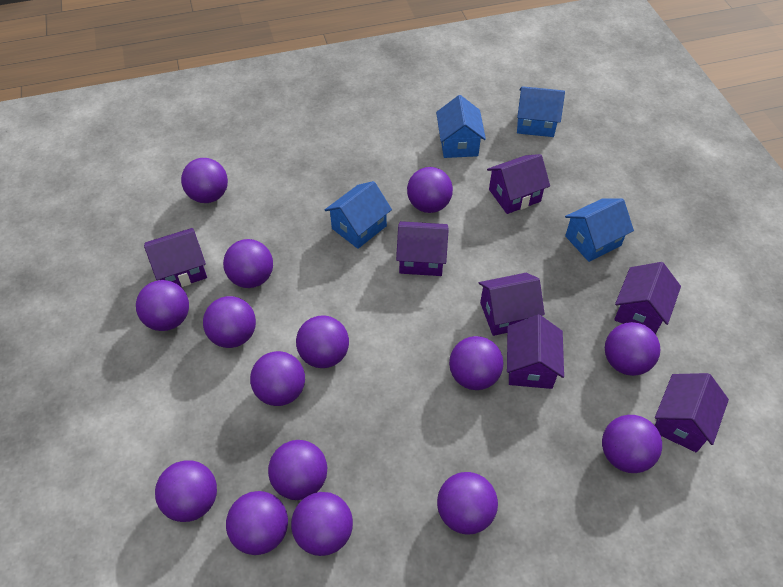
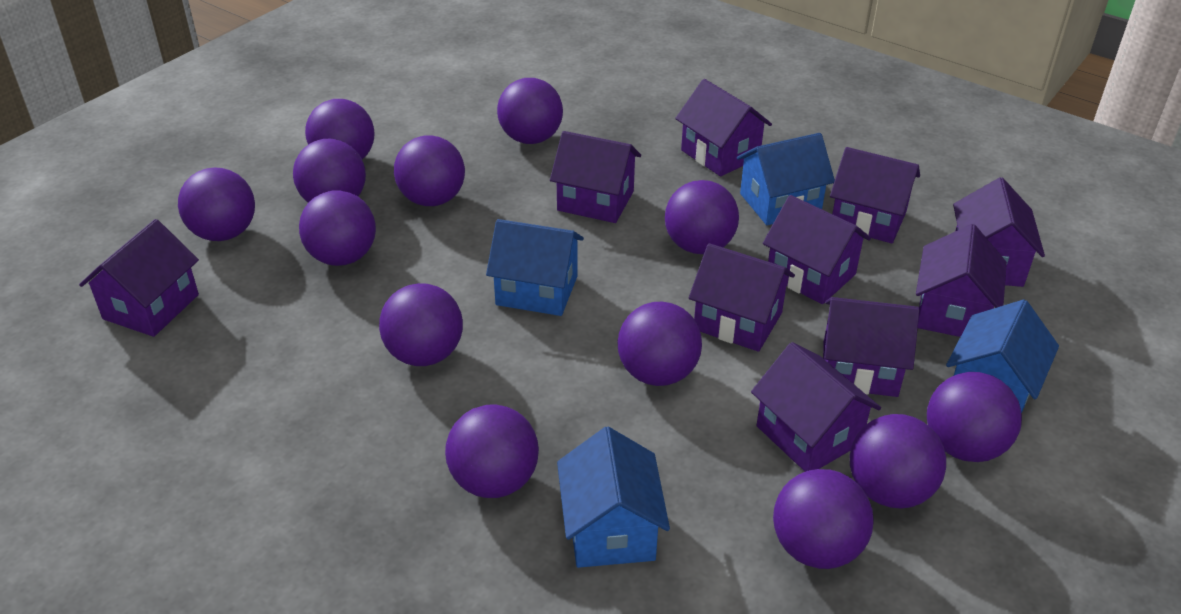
purple ball: 15 -> 13
purple house: 7 -> 10

